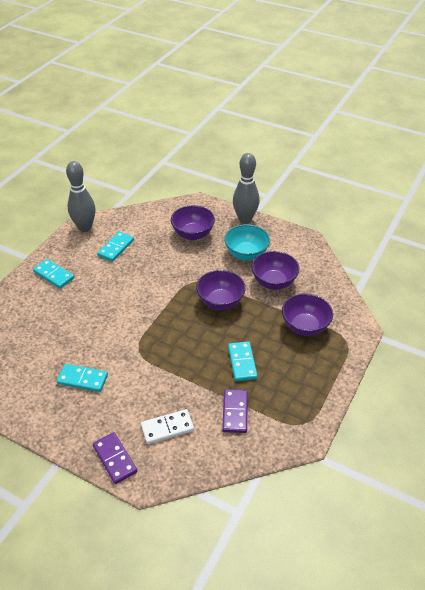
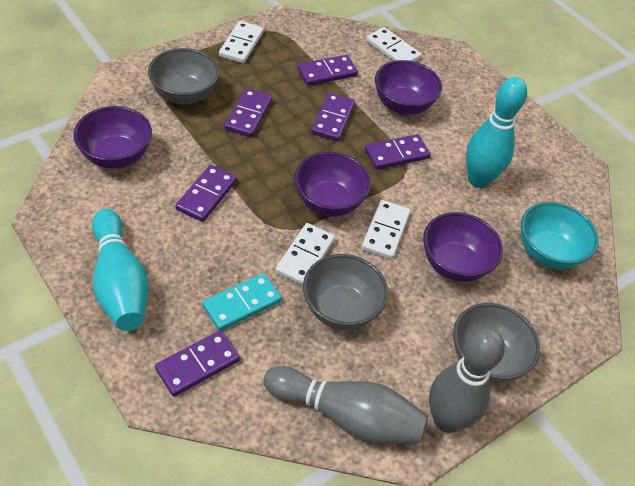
grey bowl: 0 -> 3
purple domino: 2 -> 6
turquoise bowling pin: 0 -> 2
turquoise domino: 4 -> 1
white domino: 1 -> 4

